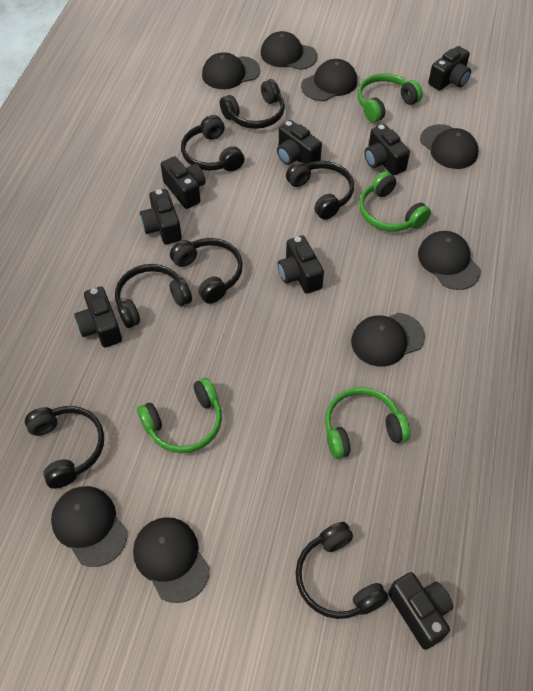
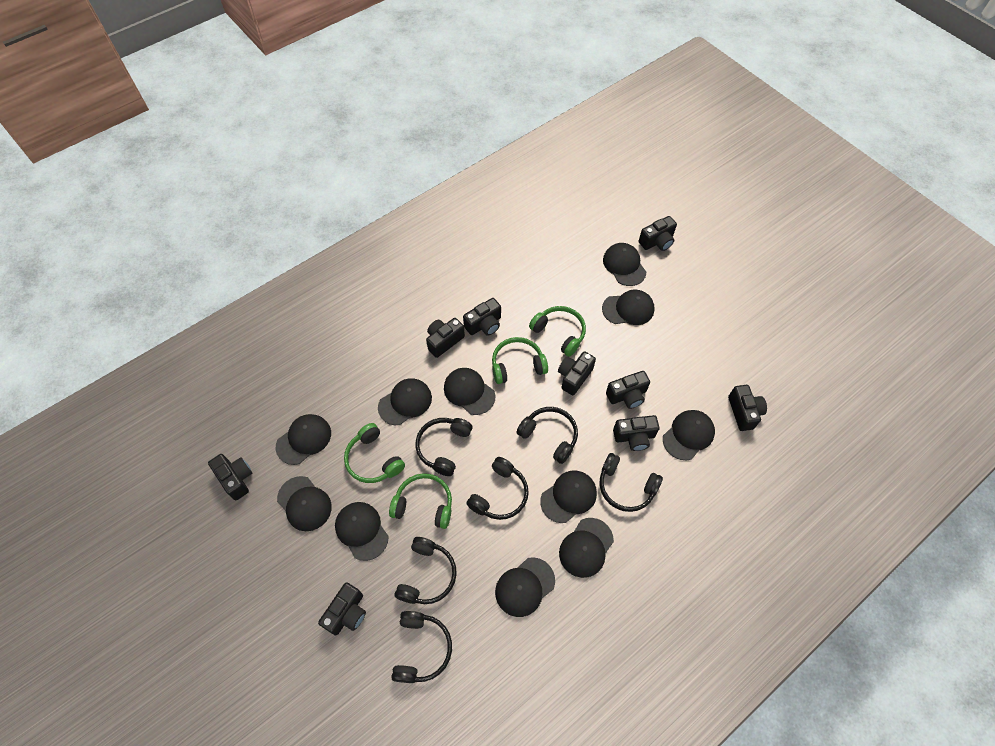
black camera: 8 -> 9
black cap: 8 -> 11
black headphones: 7 -> 6

